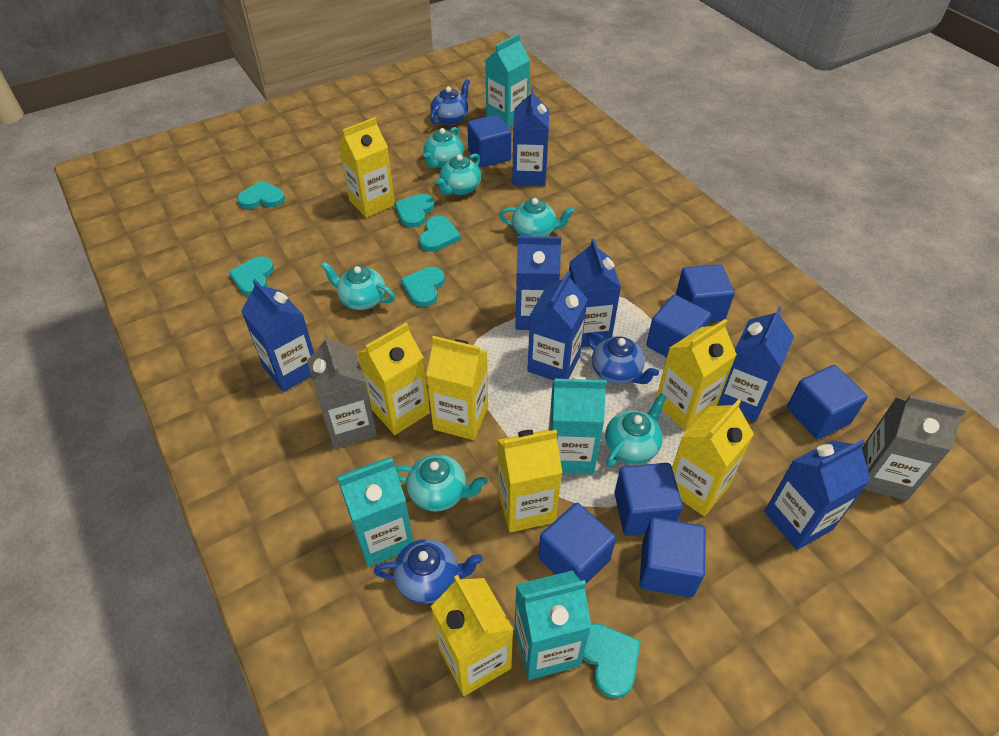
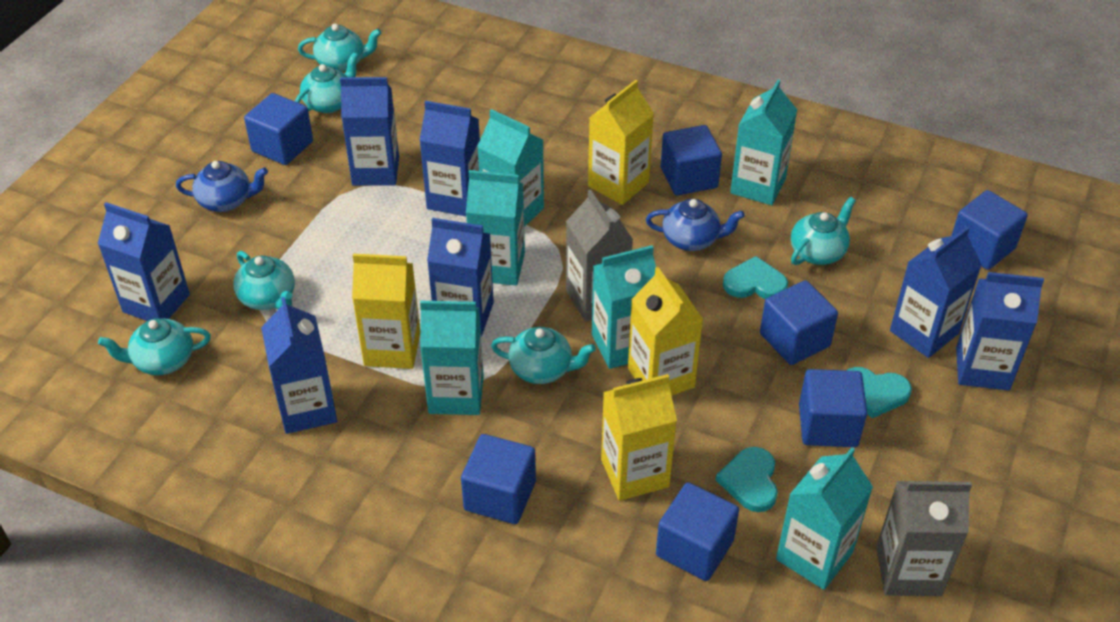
blue teapot: 3 -> 2
turquoise carton: 4 -> 6
turquoise heart: 6 -> 3
yellow carton: 7 -> 4

